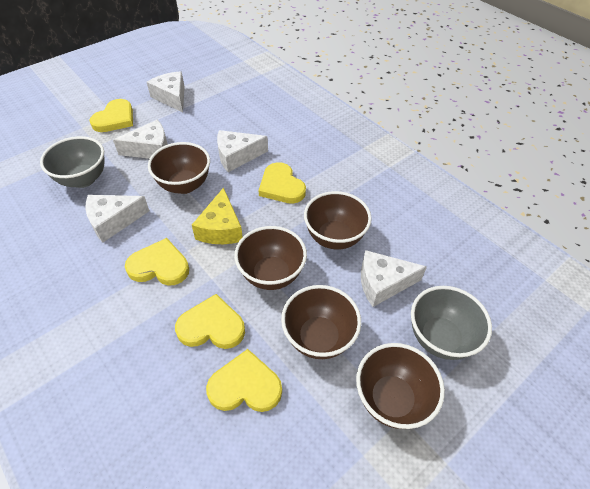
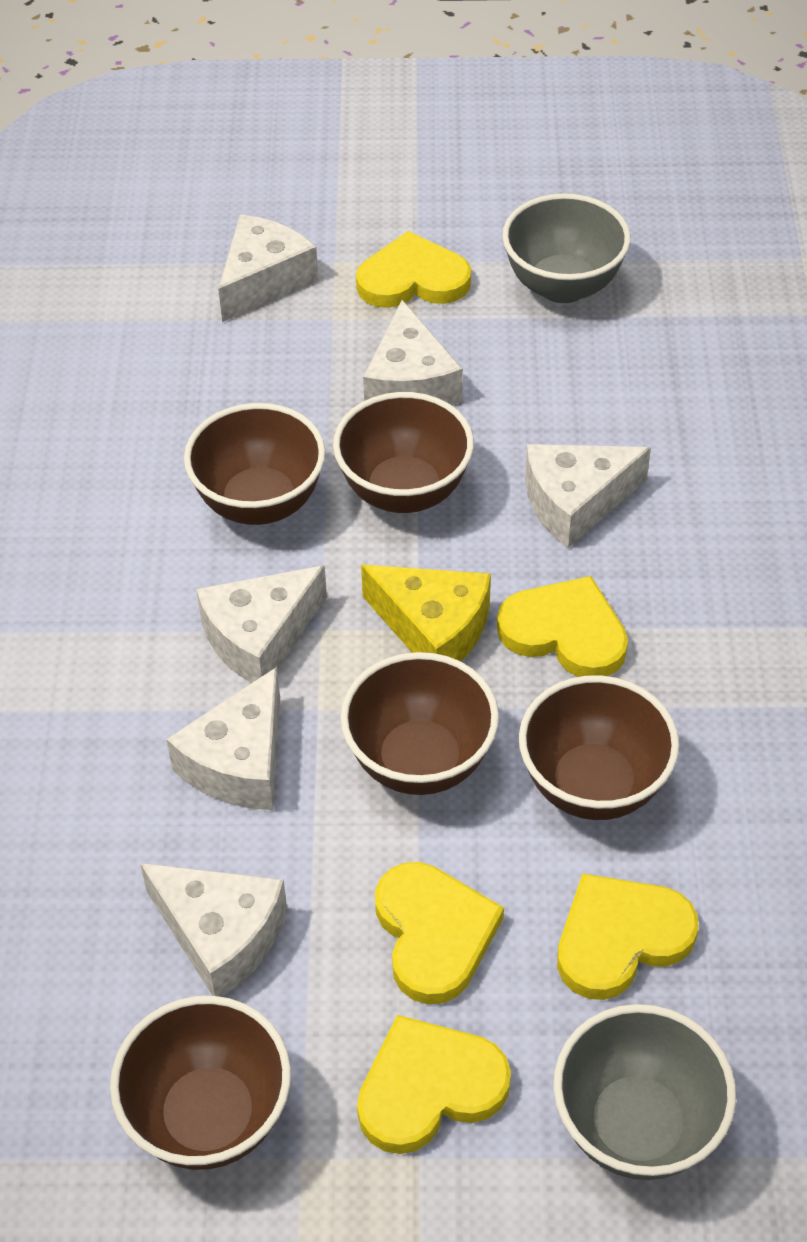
white cheese: 5 -> 6

